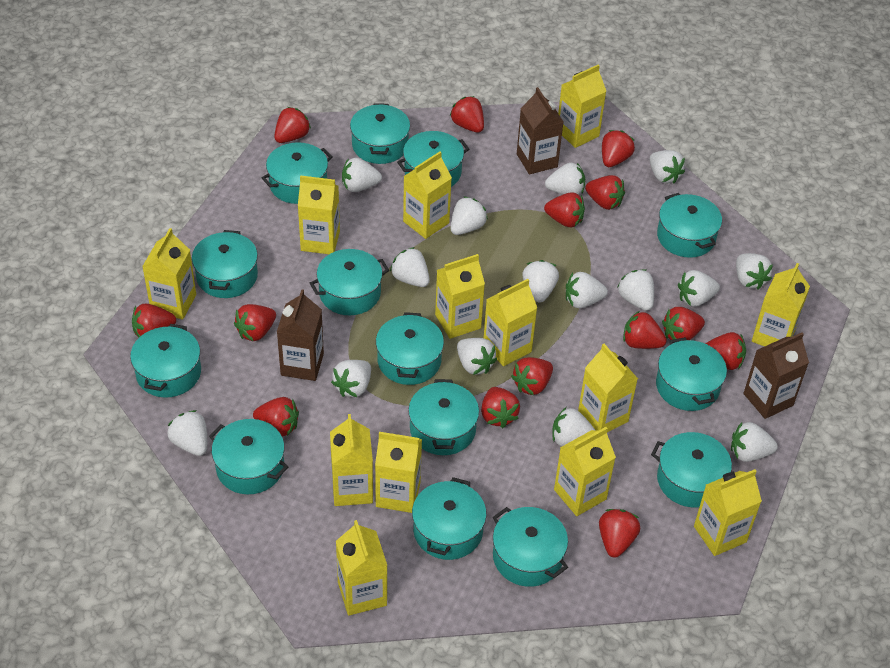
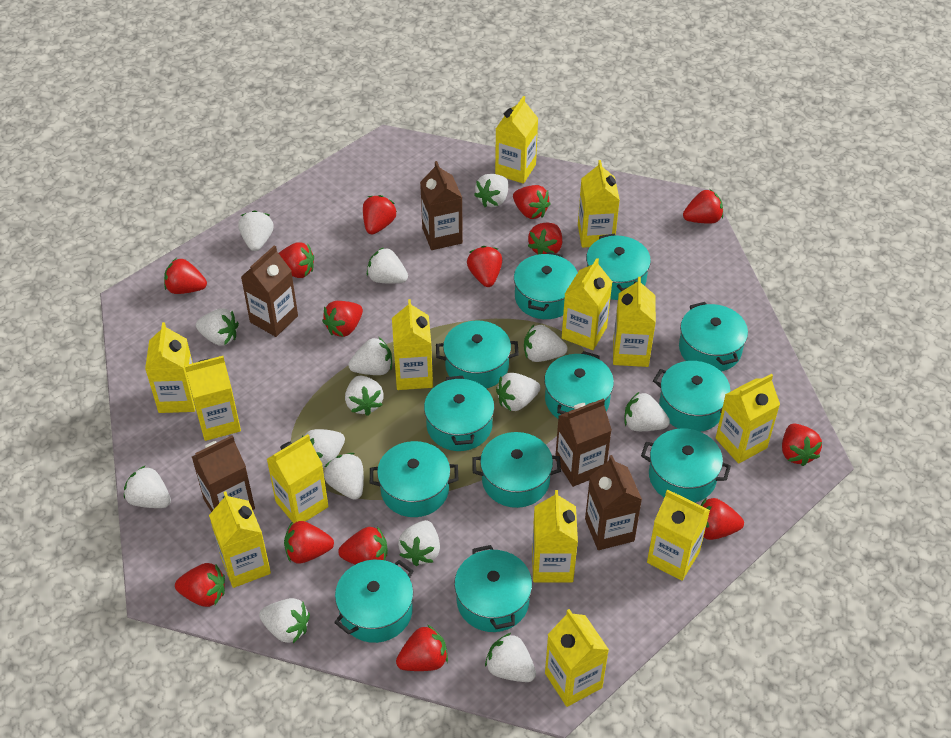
brown carton: 3 -> 5
turquoise pot: 14 -> 12

